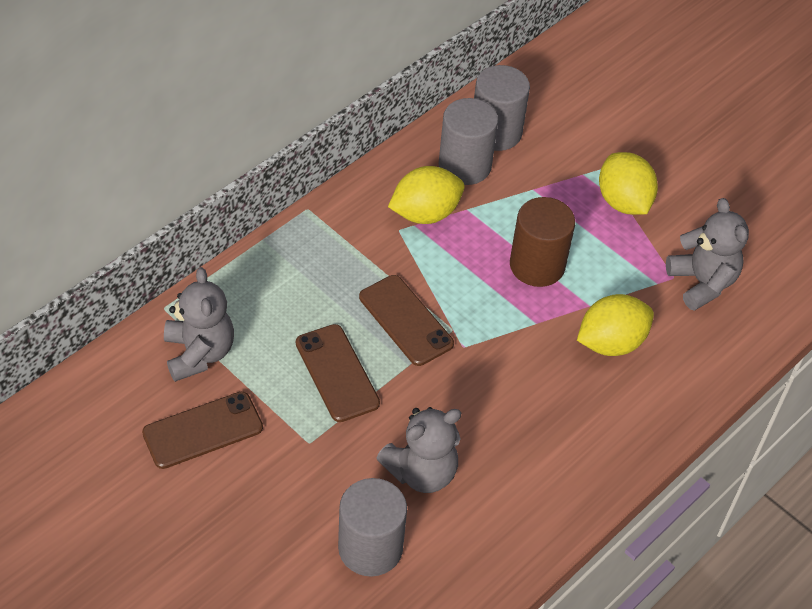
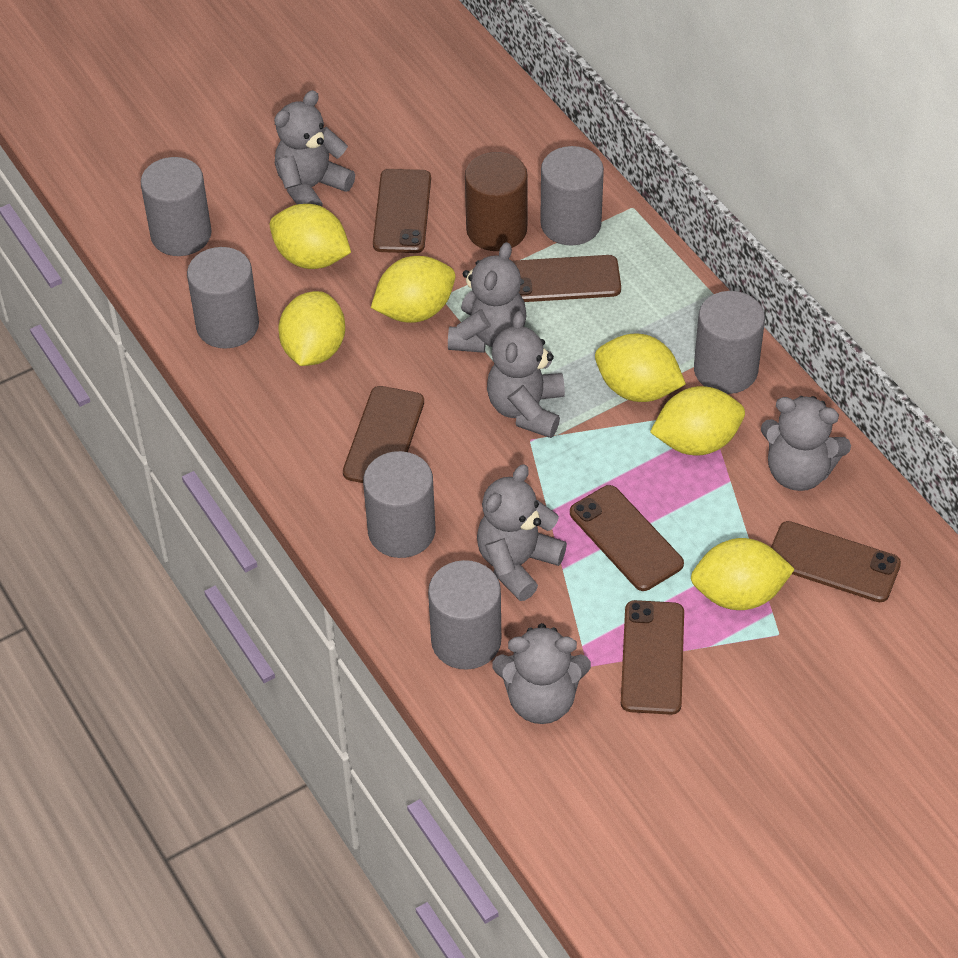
brown phone: 3 -> 6
grey cylinder: 3 -> 6
grey teddy bear: 3 -> 6
yellow lemon: 3 -> 6

